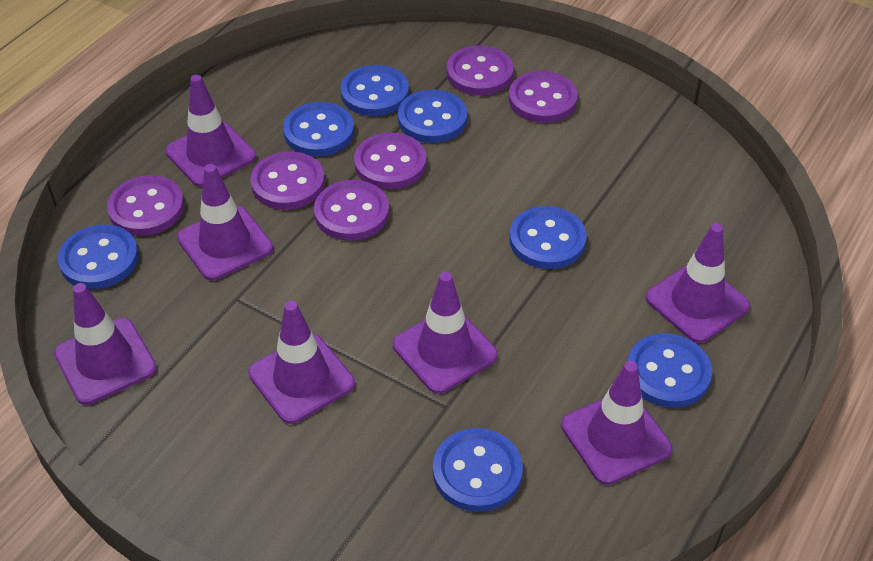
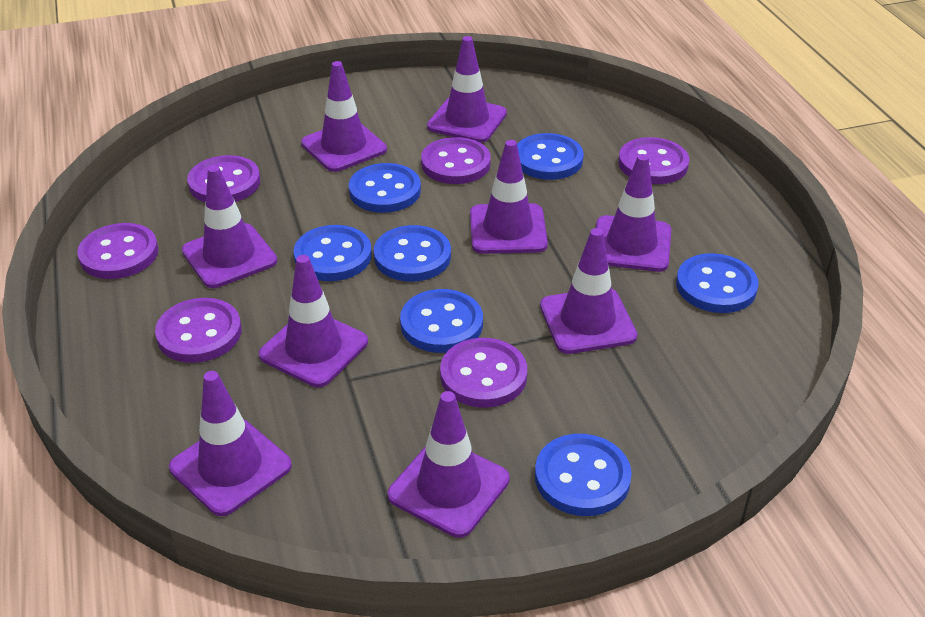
purple traffic cone: 7 -> 9

